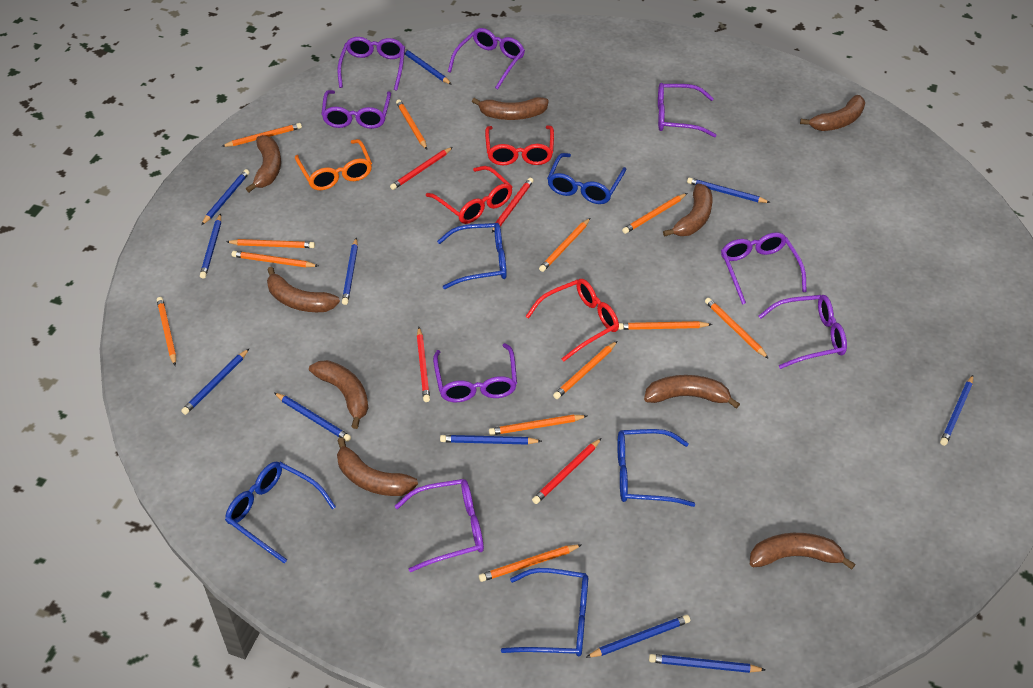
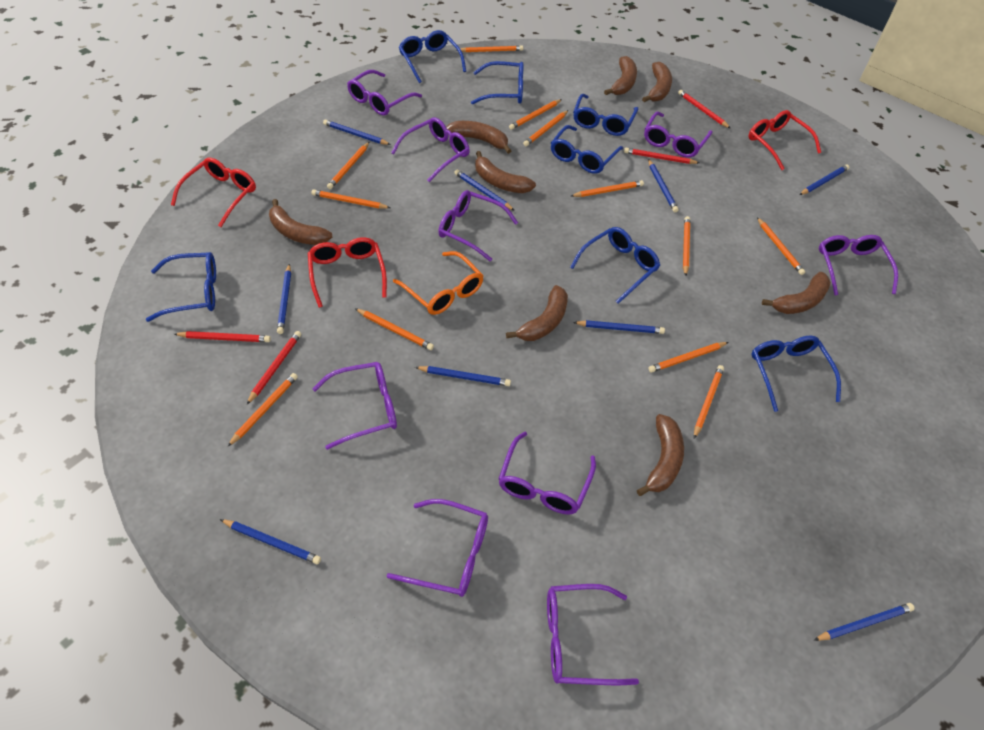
blue glasses: 5 -> 7
blue pencil: 11 -> 9
brown banana: 9 -> 8
purple glasses: 8 -> 9

